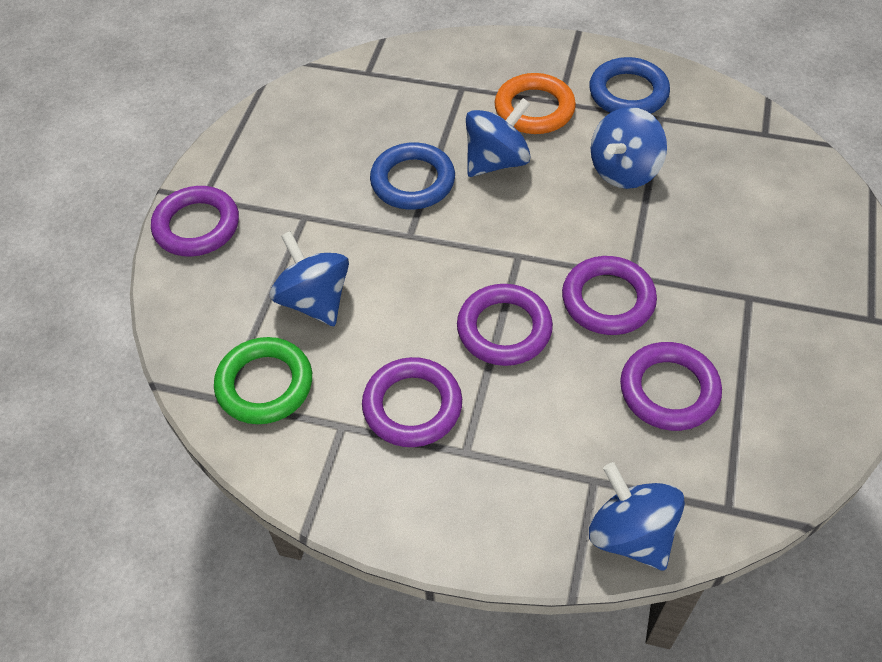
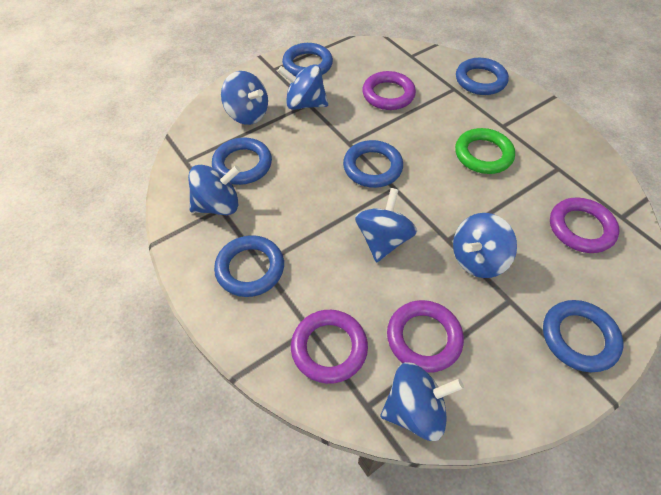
blue ring: 2 -> 6
blue spinning top: 4 -> 6
orange ring: 1 -> 0
purple ring: 5 -> 4

